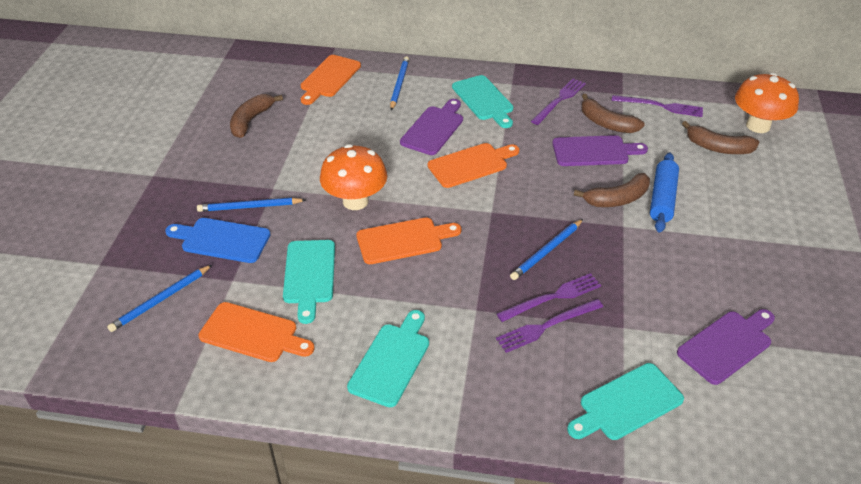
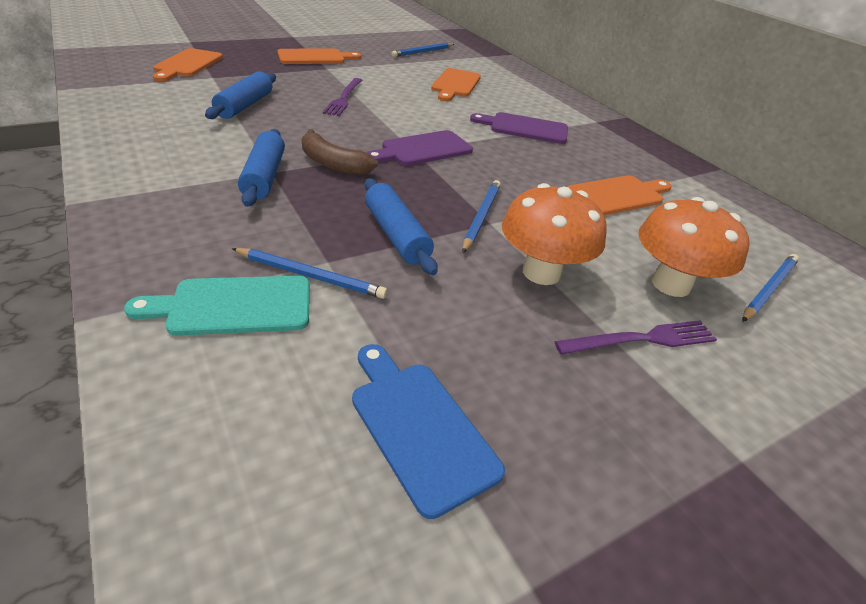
blue rolling pin: 1 -> 3
brown banana: 4 -> 1
purple cutting board: 3 -> 2
purple fork: 4 -> 2
turquoise cutting board: 4 -> 1

